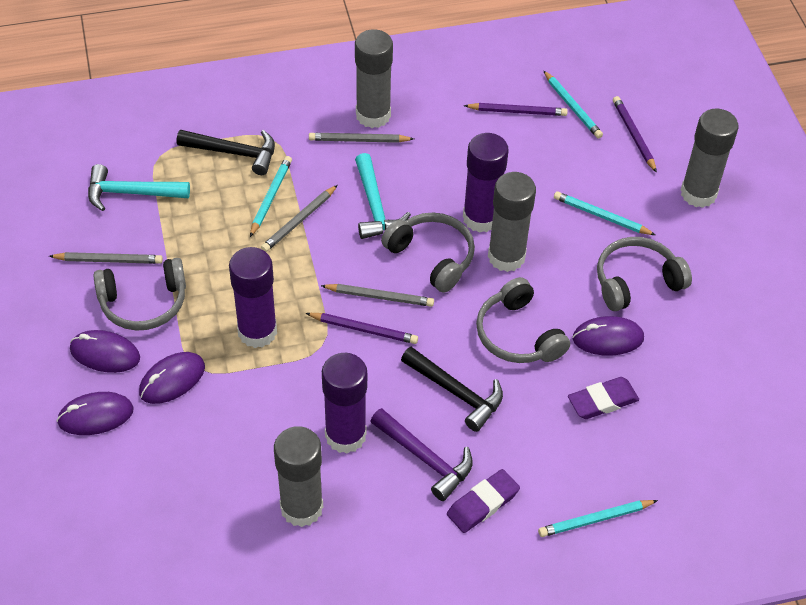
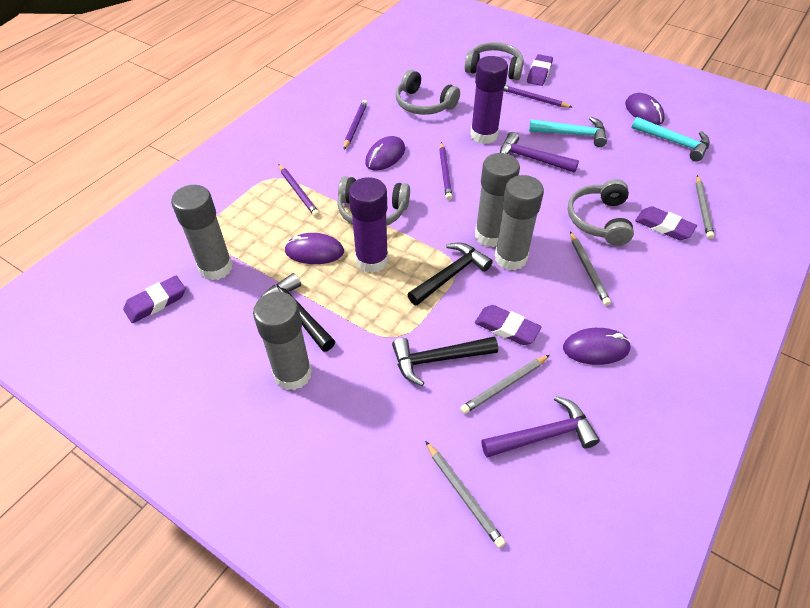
black hammer: 2 -> 3
purple eraser: 2 -> 4
purple glue stick: 3 -> 2
purple hammer: 1 -> 2
purple pencil: 3 -> 4
turquoise pencil: 4 -> 0

